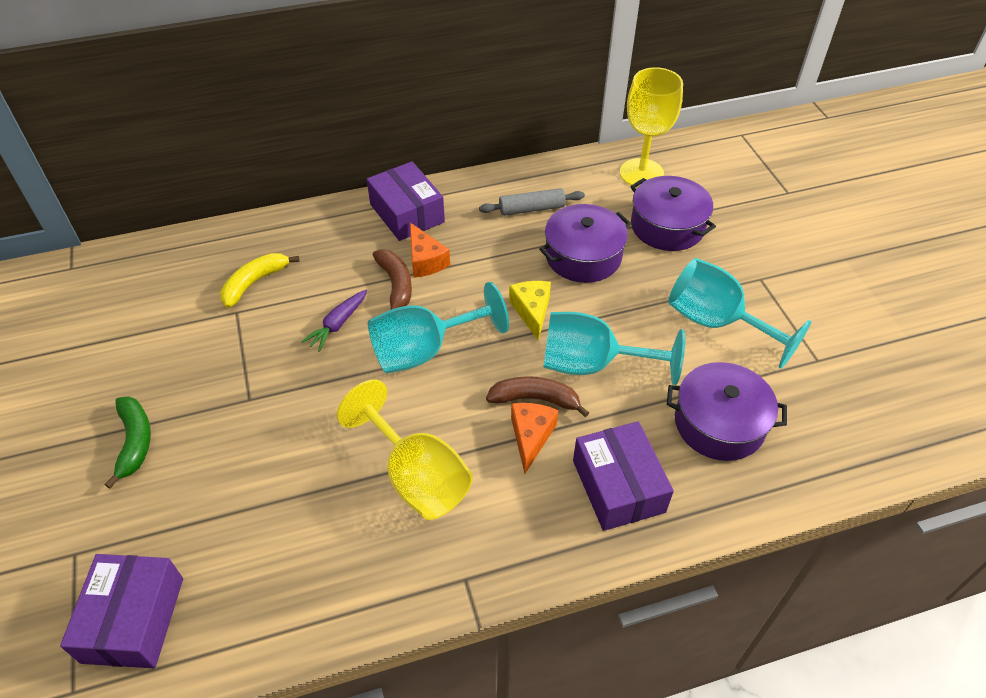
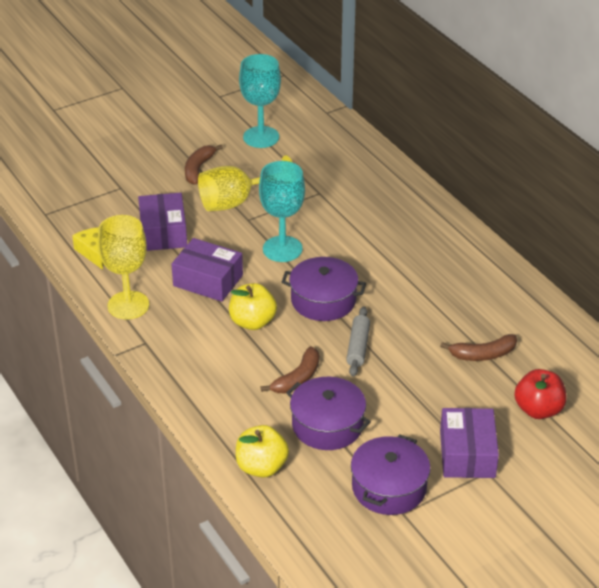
brown banana: 2 -> 3
green banana: 1 -> 0
orange cheese: 2 -> 0
purple carrot: 1 -> 0
red apple: 0 -> 1
turquoise goblet: 3 -> 2
yellow apple: 0 -> 2
yellow banana: 1 -> 0

